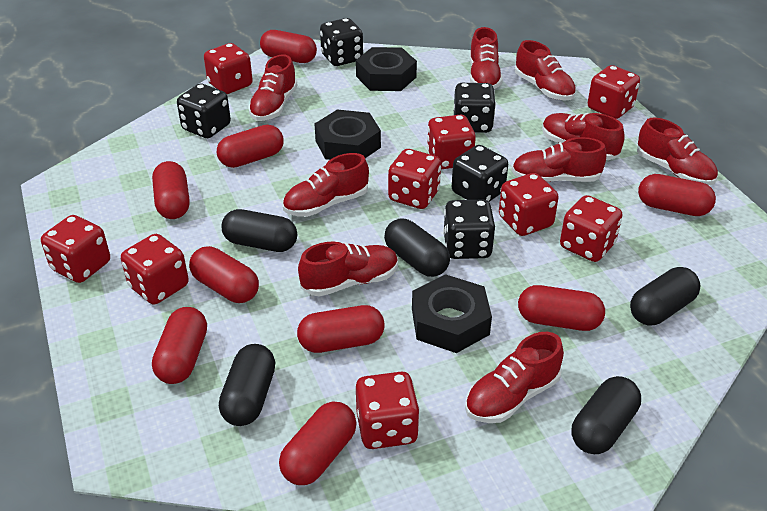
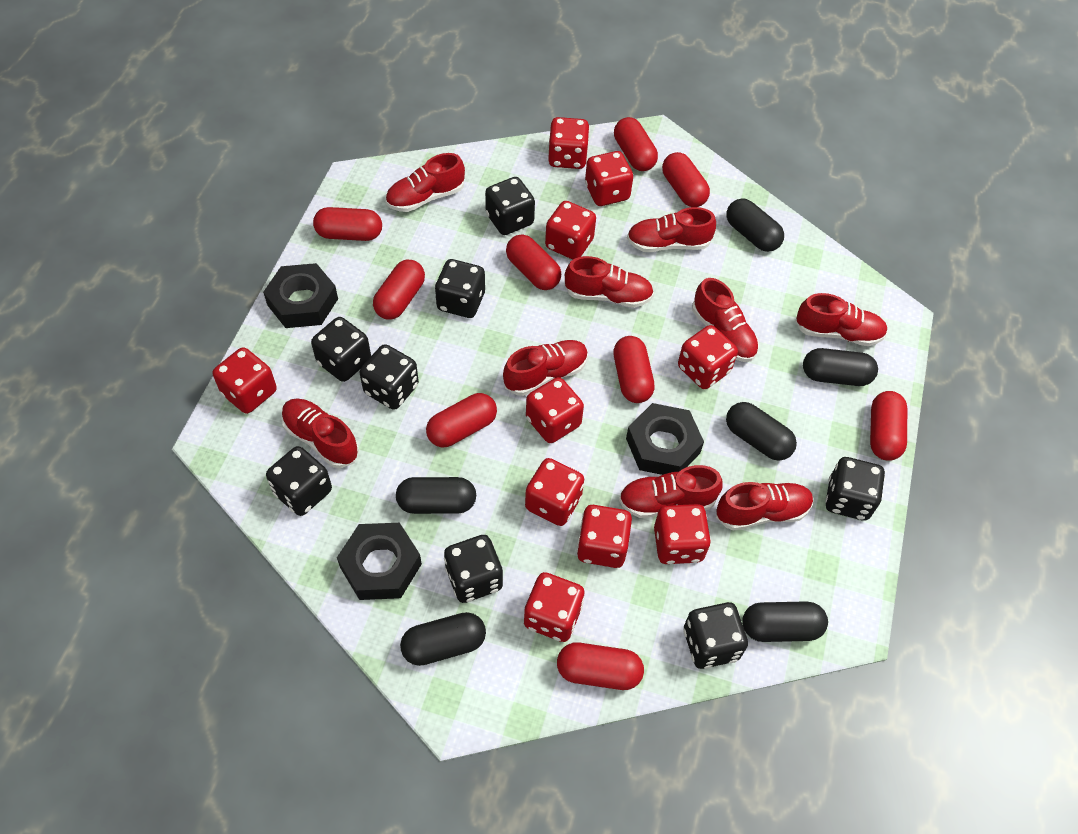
black capsule: 5 -> 6
black dice: 5 -> 8
red dice: 9 -> 10

